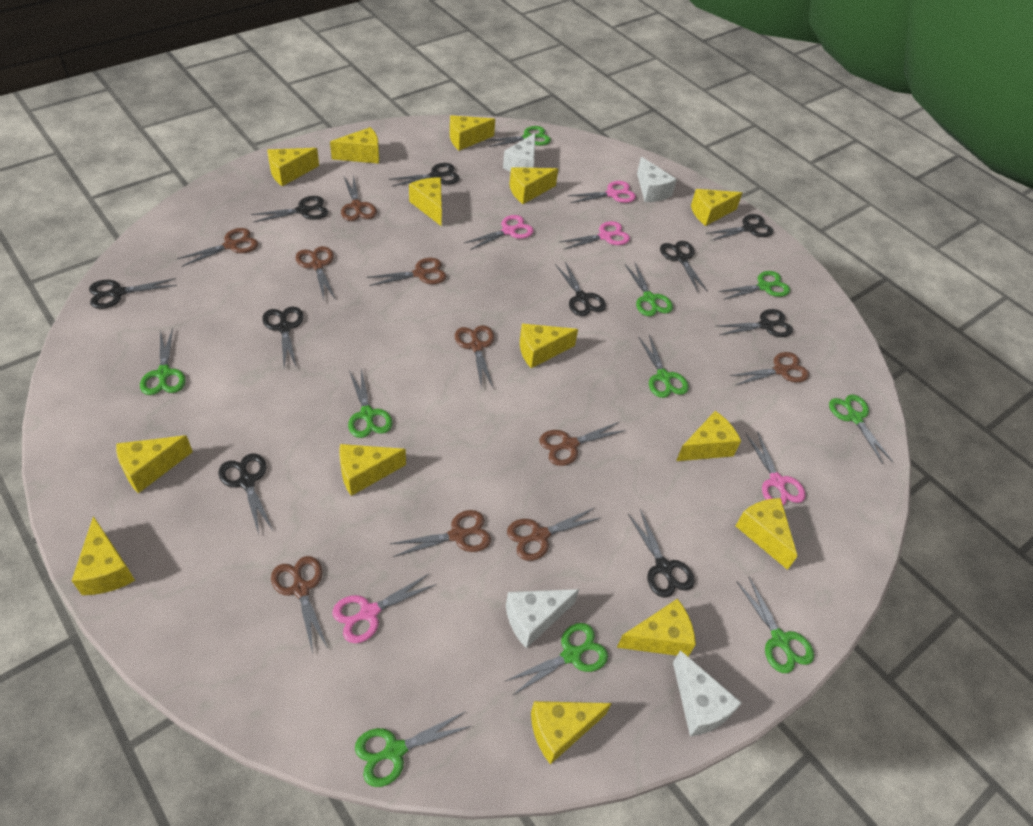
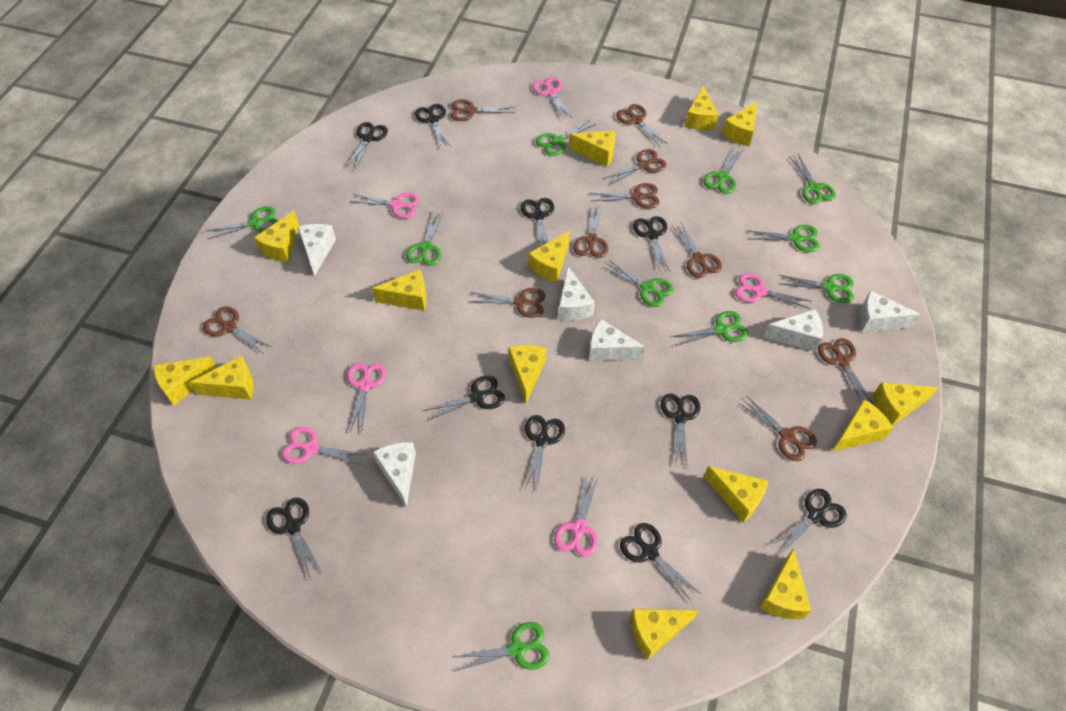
pink scissors: 5 -> 6
white cheese: 4 -> 6

